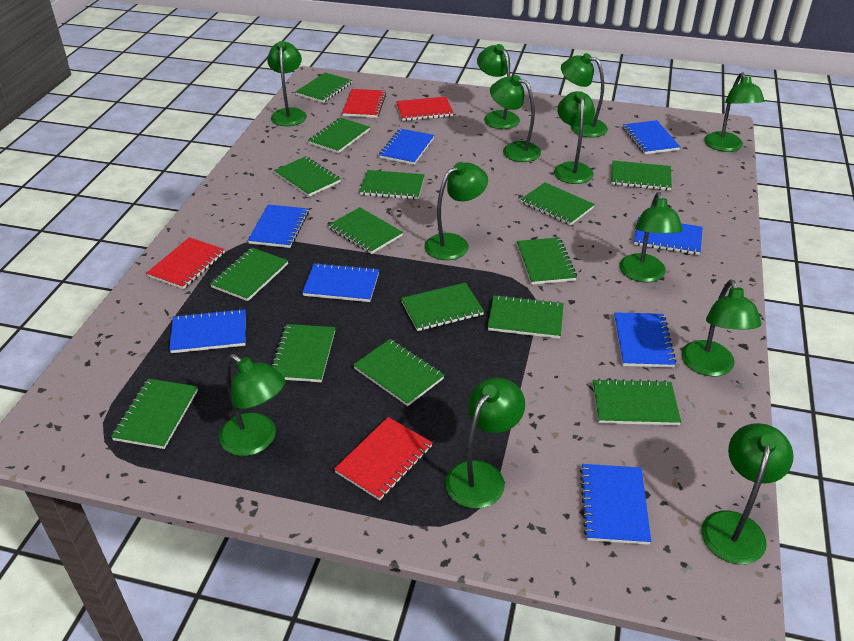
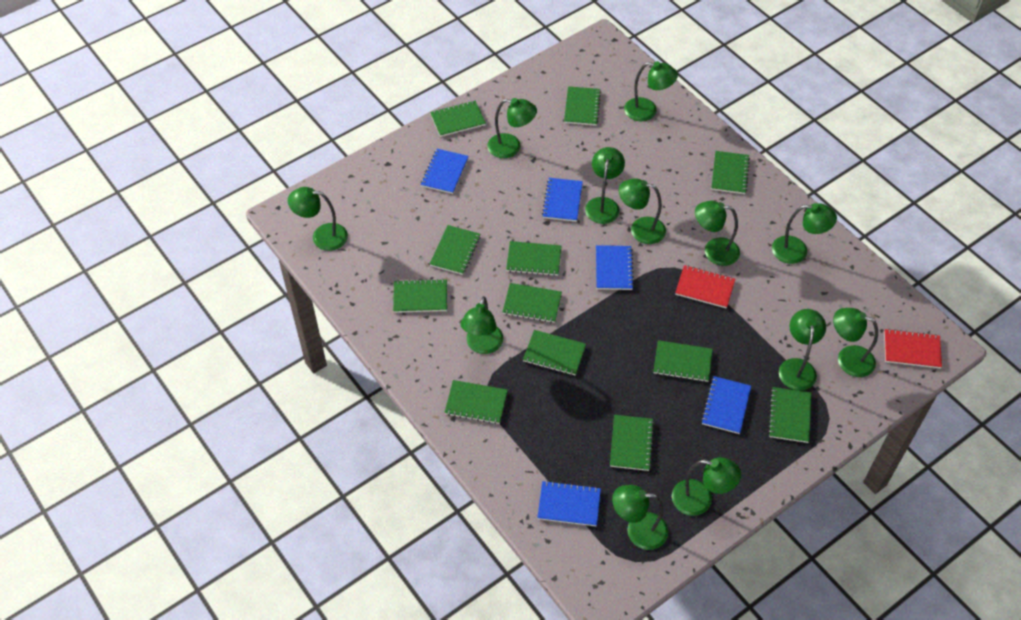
blue notebook: 8 -> 5
green notebook: 15 -> 12
red notebook: 4 -> 2

